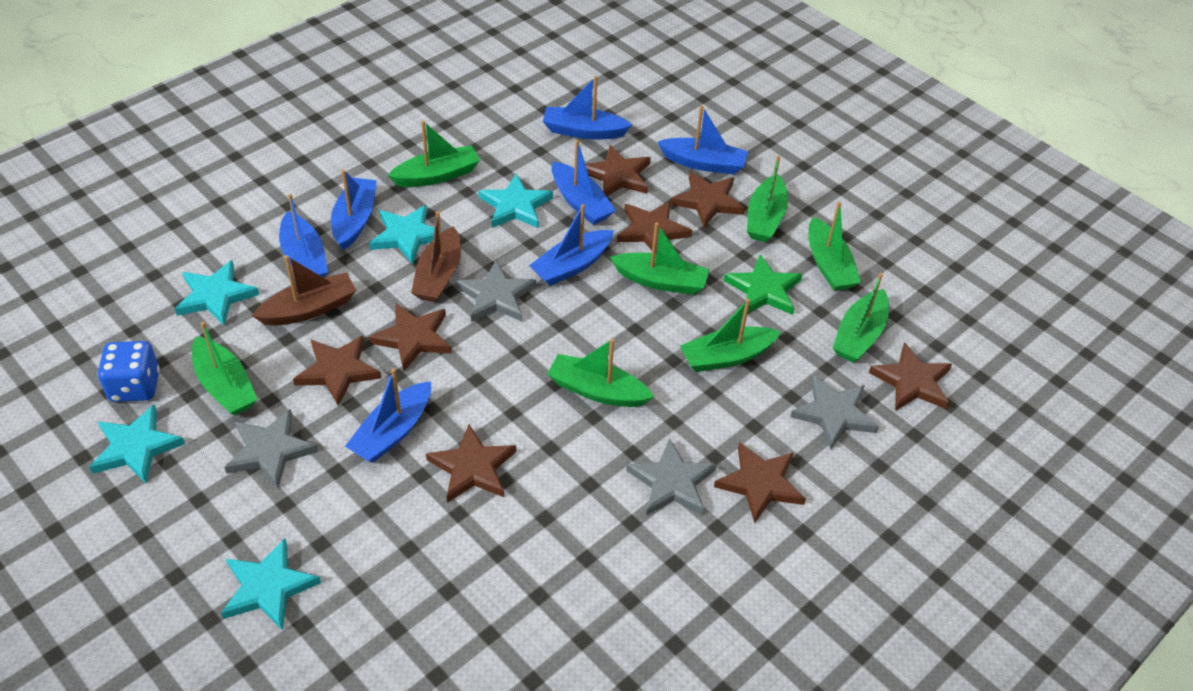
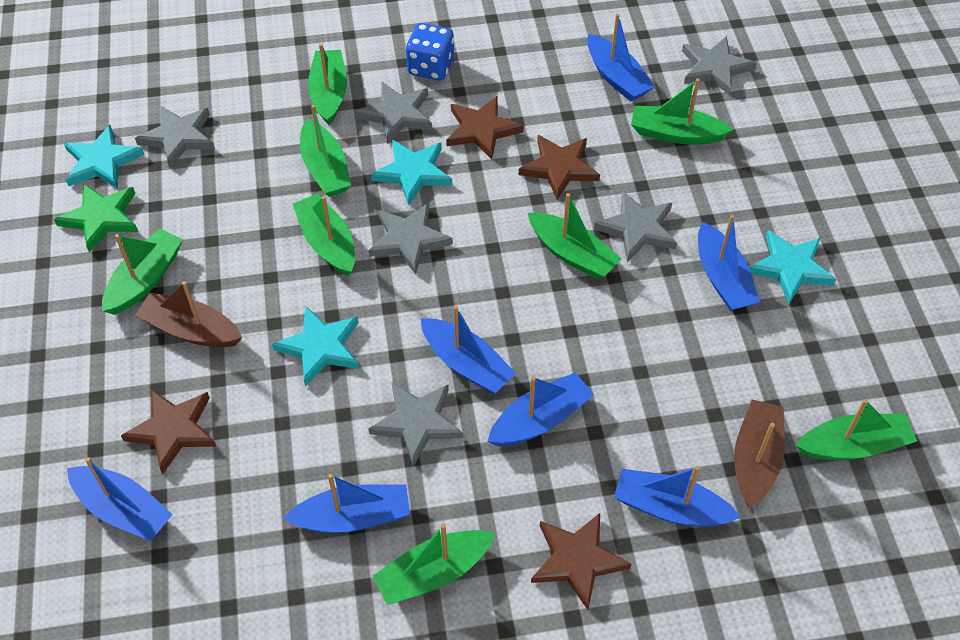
brown star: 8 -> 4
grey star: 4 -> 6
turquoise star: 5 -> 4

